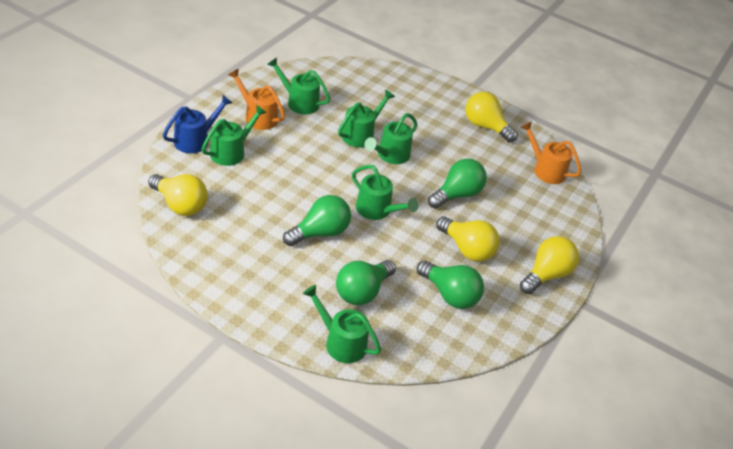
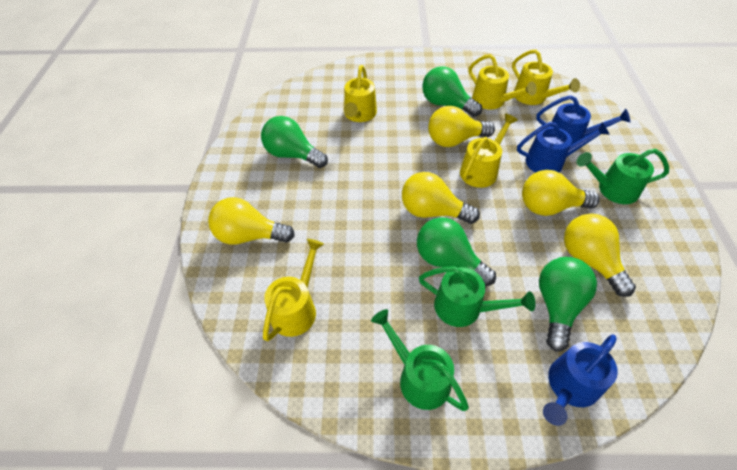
blue watering can: 1 -> 3
green watering can: 6 -> 3
orange watering can: 2 -> 0
yellow light bulb: 4 -> 5
yellow watering can: 0 -> 5

